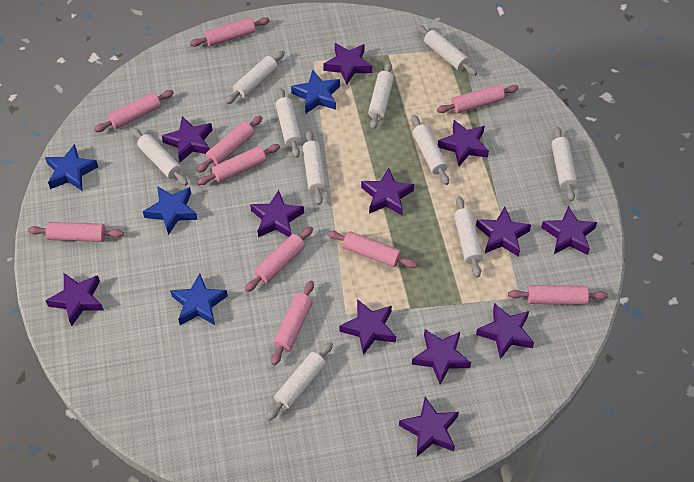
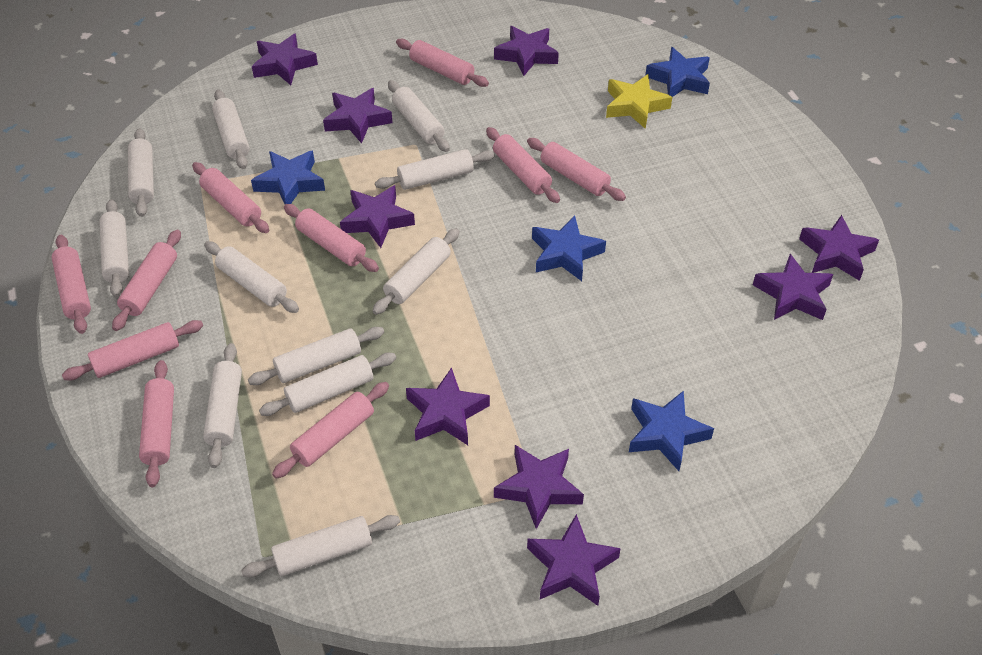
purple star: 12 -> 9
white rolling pin: 10 -> 11
yellow star: 0 -> 1

